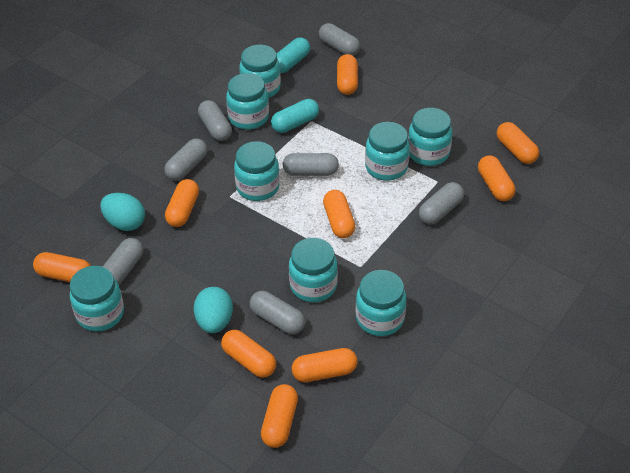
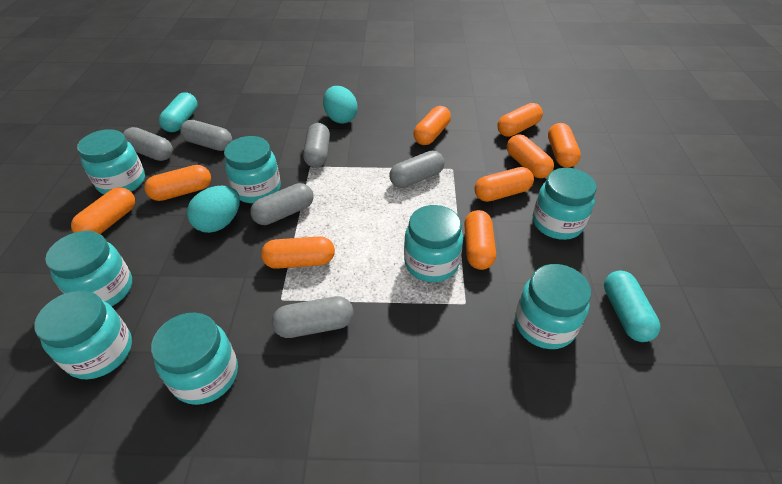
grey capsule: 7 -> 6

